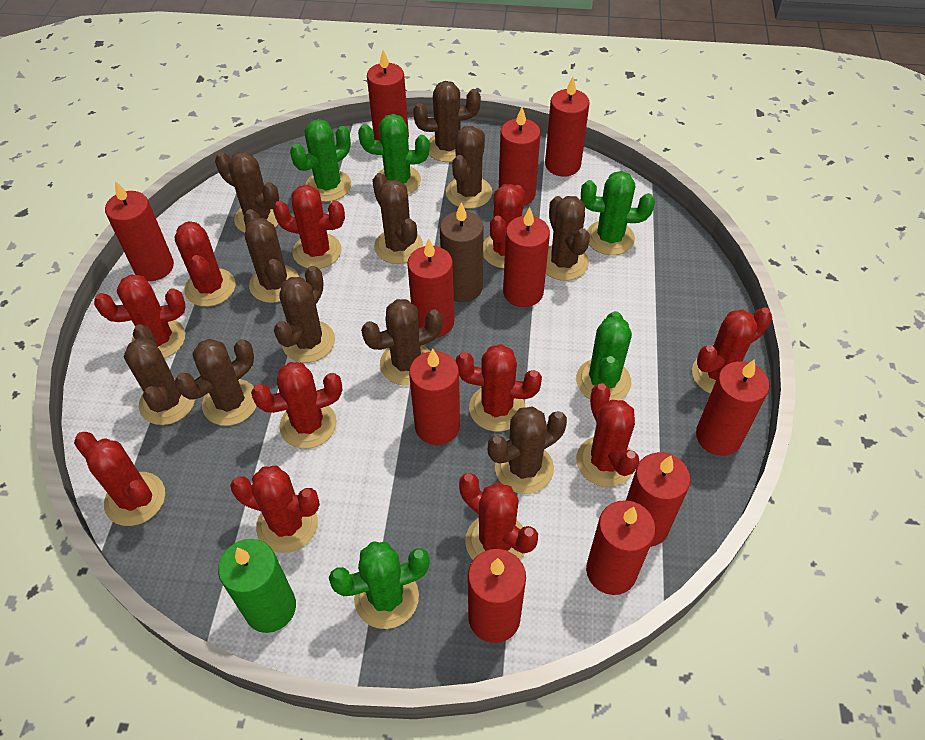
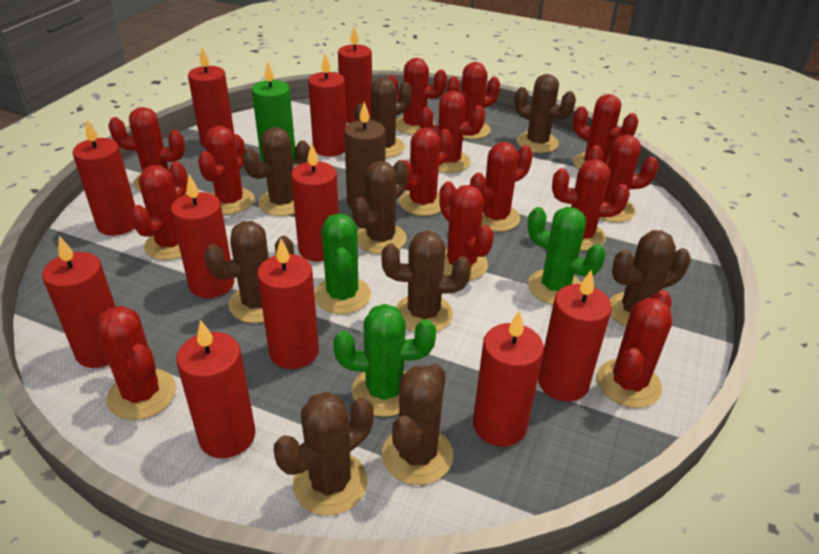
brown cactus: 11 -> 9
green cactus: 5 -> 3
red cactus: 11 -> 14

